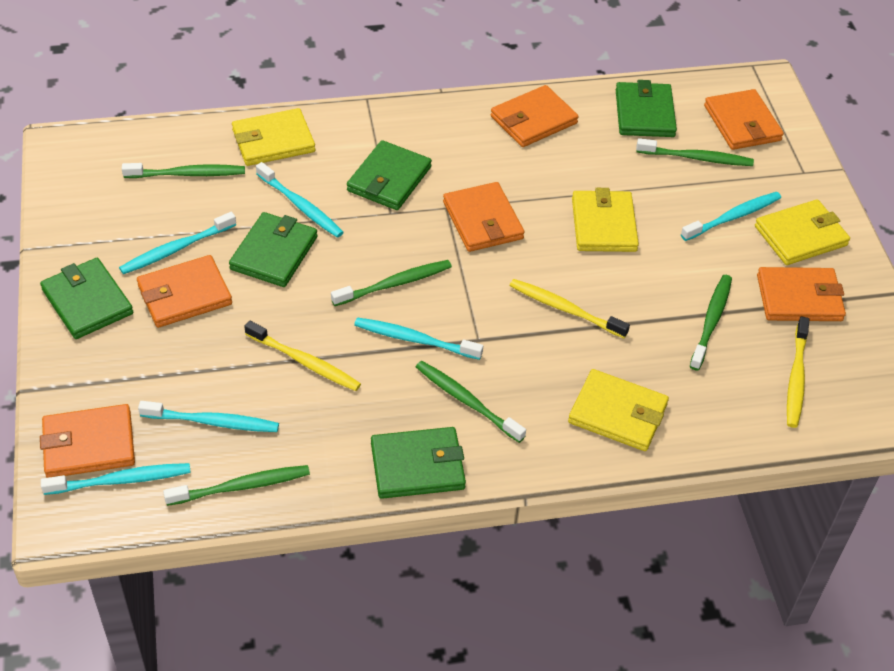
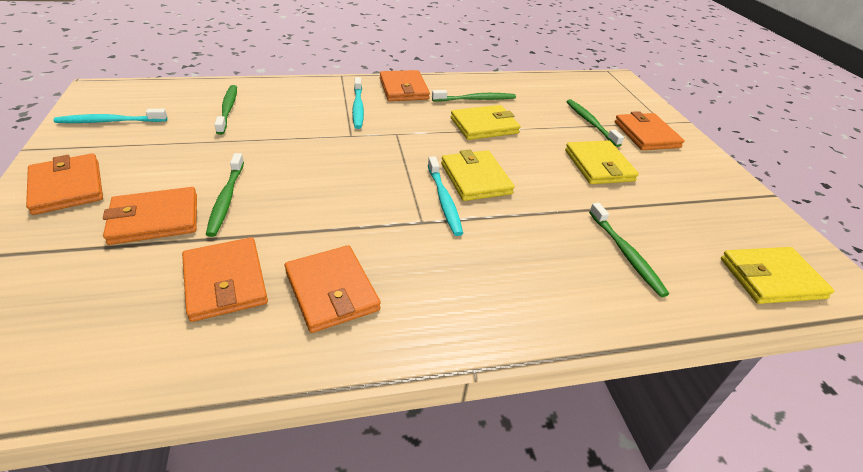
green toothbrush: 6 -> 5
green wallet: 5 -> 0
turquoise toothbrush: 6 -> 3
yellow toothbrush: 3 -> 0

